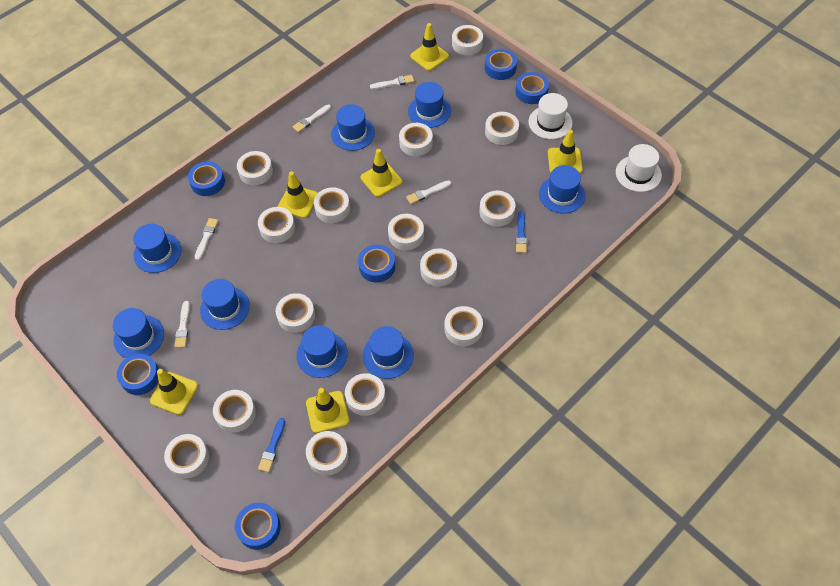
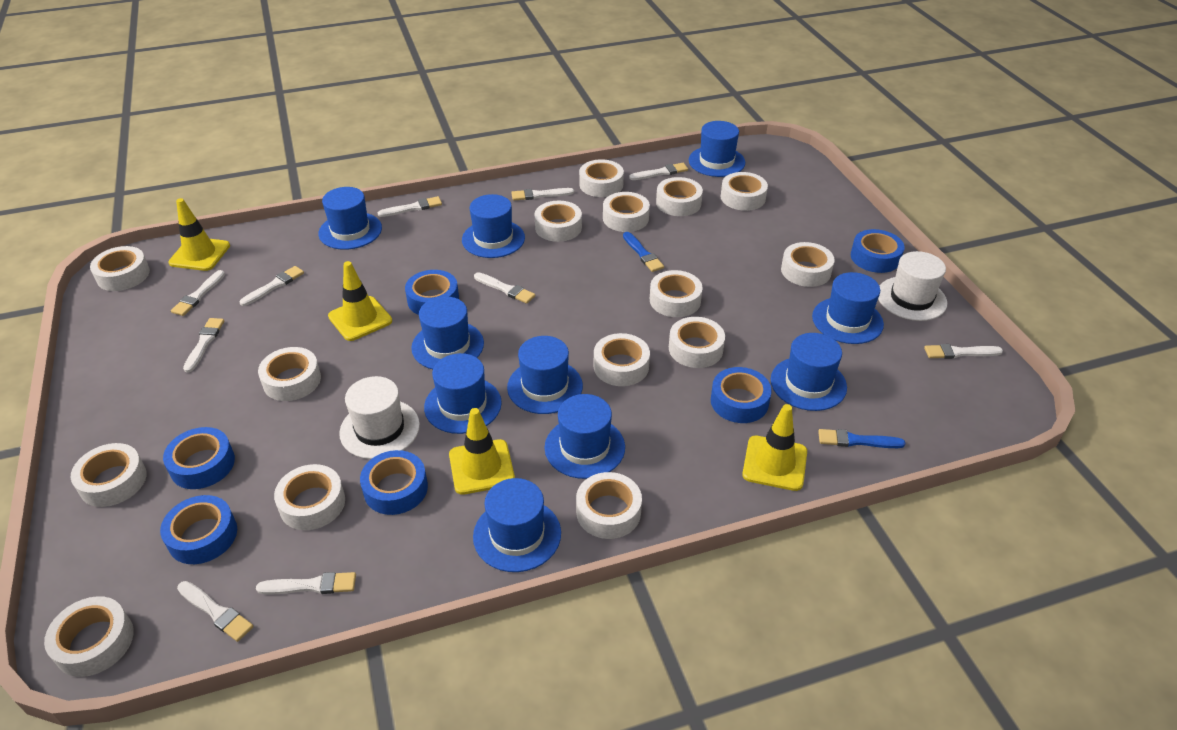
blue hat: 8 -> 10
white brush: 5 -> 10
yellow traffic cone: 6 -> 4

